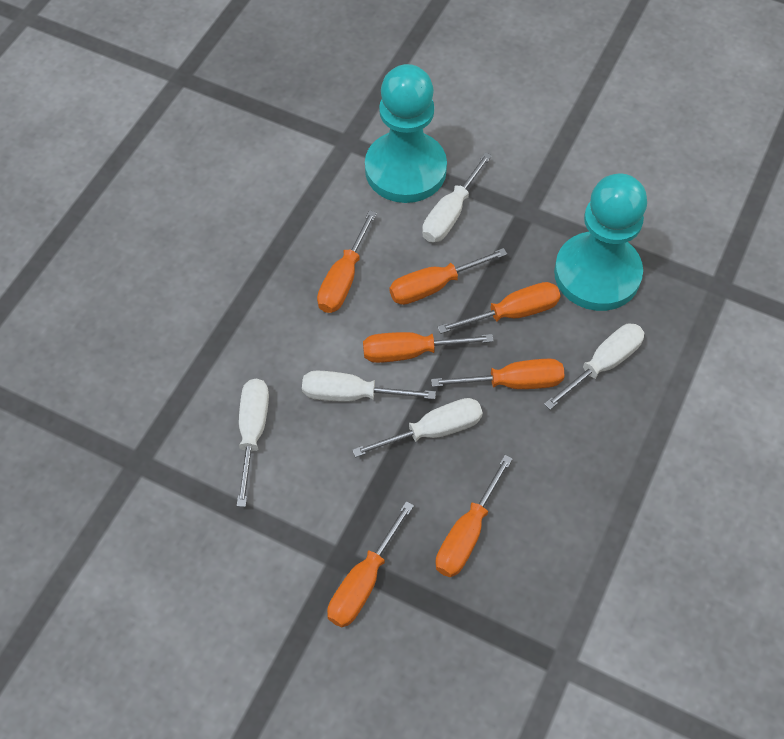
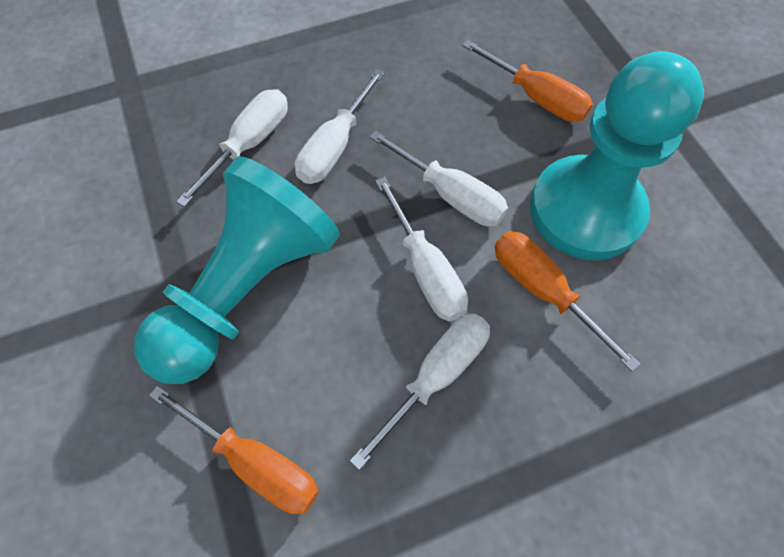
orange screwdriver: 7 -> 3

